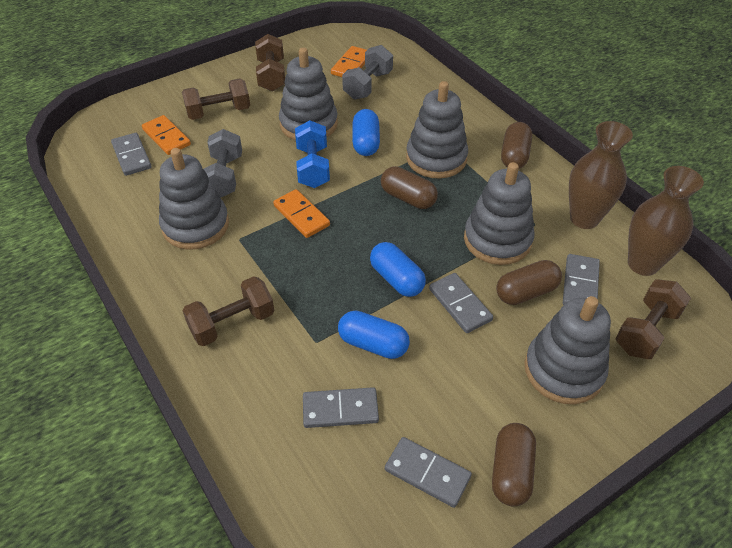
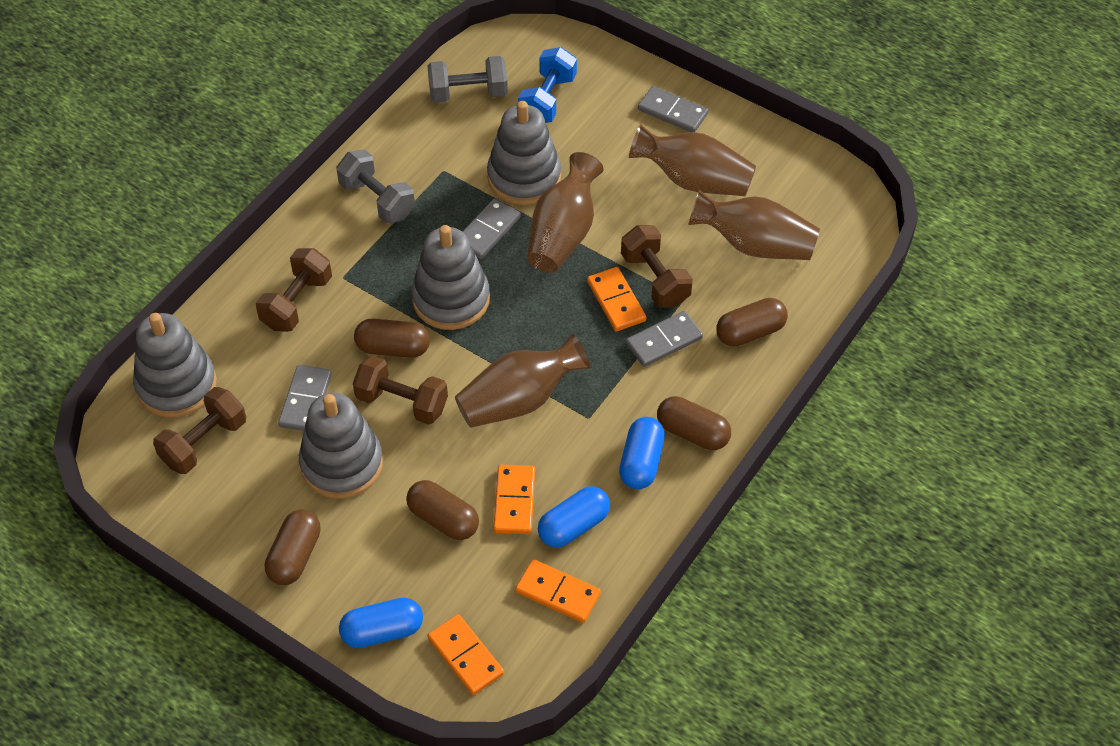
brown capsule: 4 -> 5
brown vase: 2 -> 4
grey domino: 5 -> 4
grey stacking toy: 5 -> 4
orange domino: 3 -> 4

